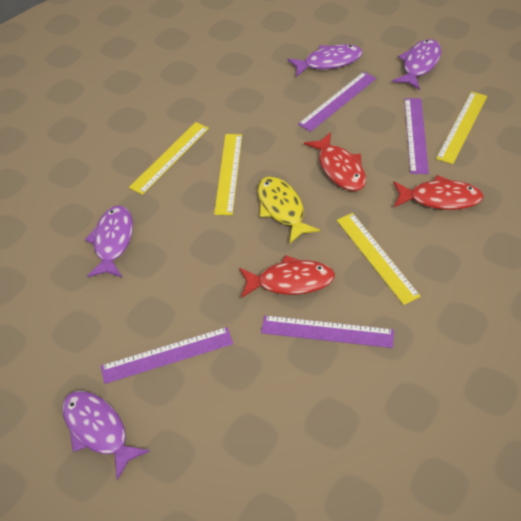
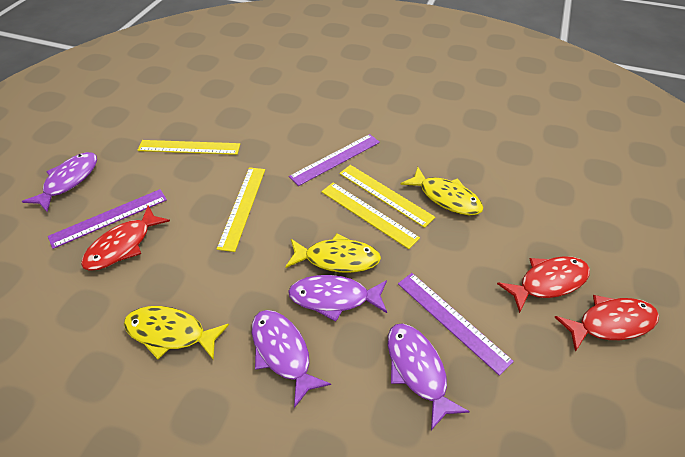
purple ruler: 4 -> 3
yellow fish: 1 -> 3

